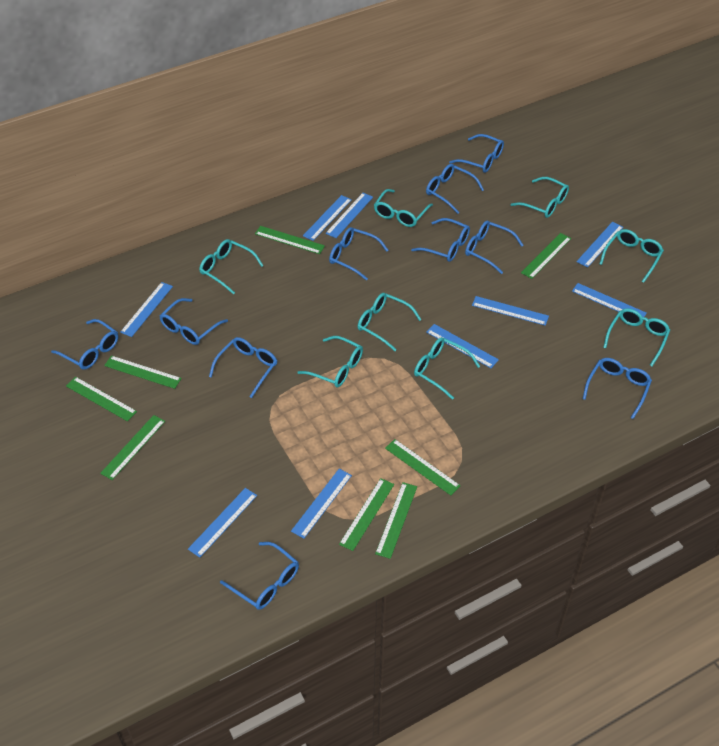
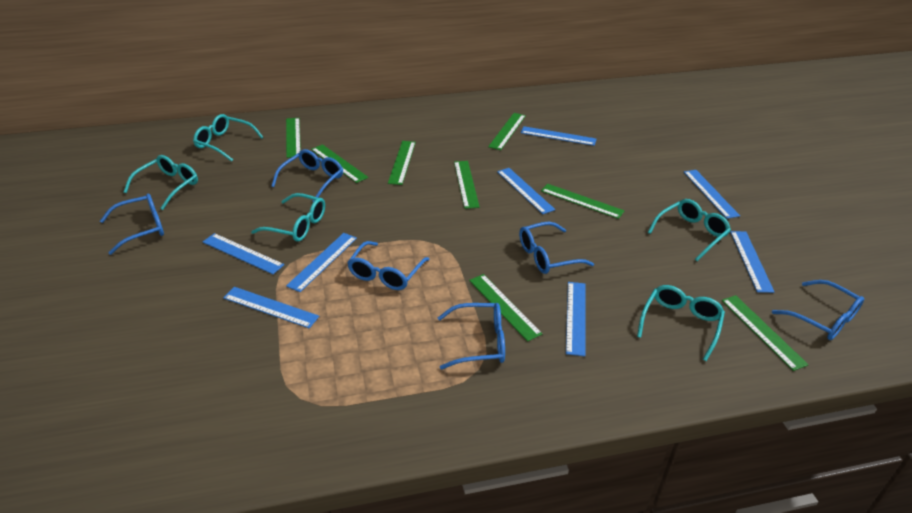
blue glasses: 10 -> 6
blue ruler: 9 -> 8
turquoise glasses: 8 -> 5

